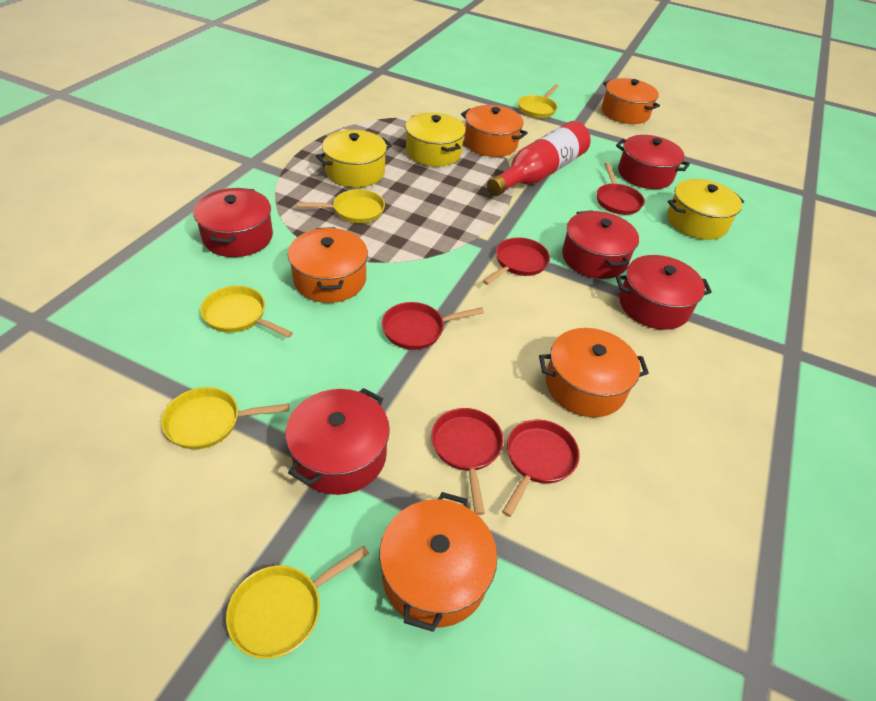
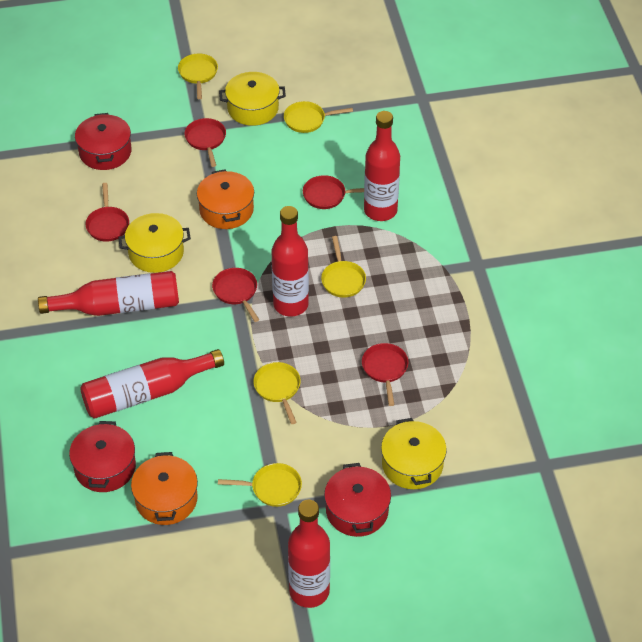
orange pot: 5 -> 2
red bottle: 1 -> 5
red pot: 5 -> 3

